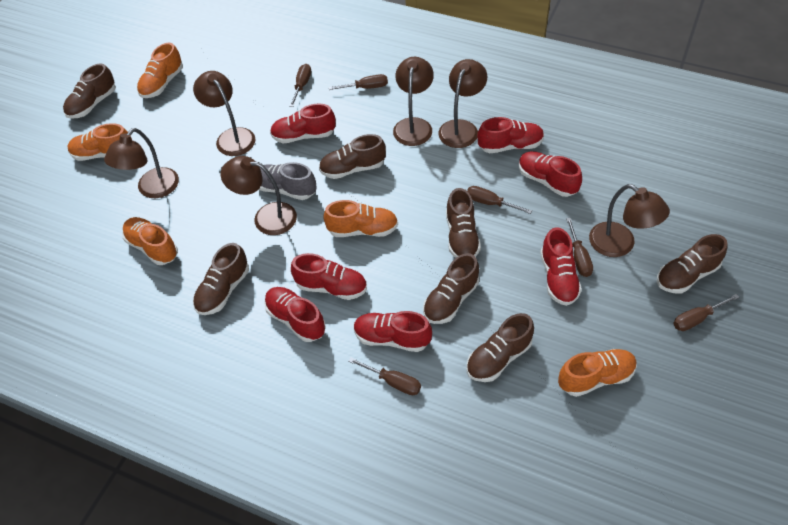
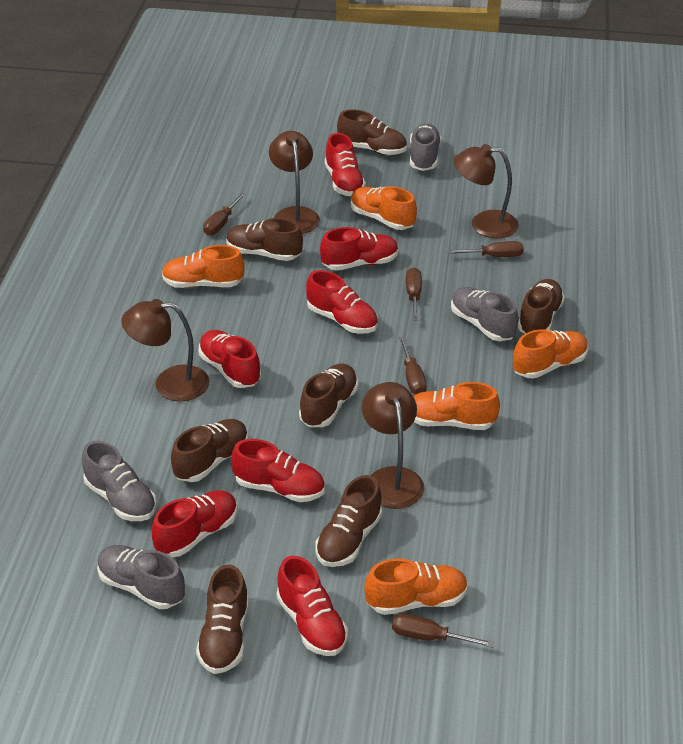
brown lamp: 6 -> 4
brown screwdriver: 6 -> 5
grey shoe: 1 -> 4

